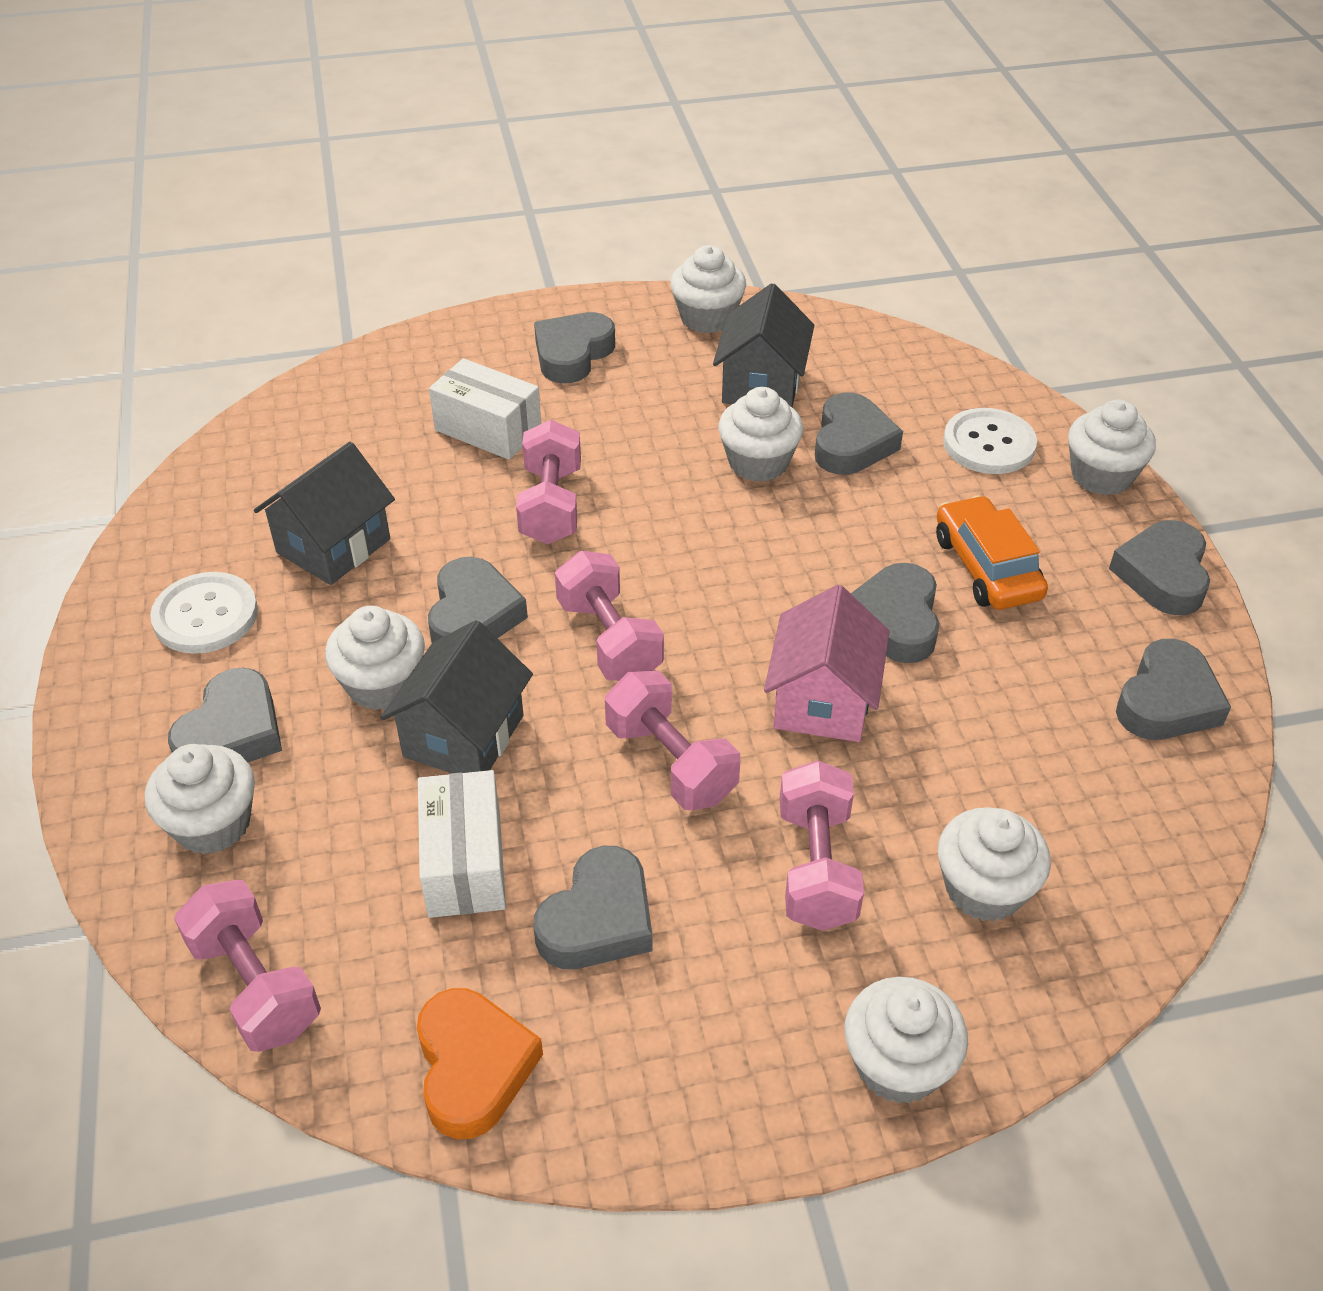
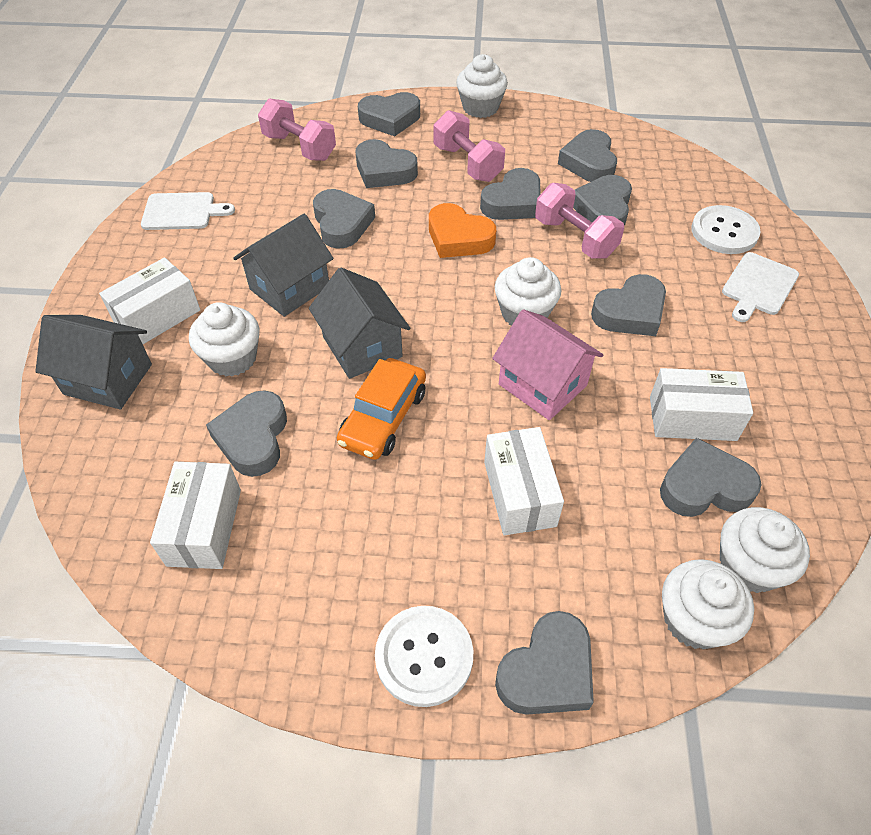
grey heart: 8 -> 10
pink dumbbell: 5 -> 3
white box: 2 -> 4
white cupcake: 7 -> 5
white cutting board: 0 -> 2

